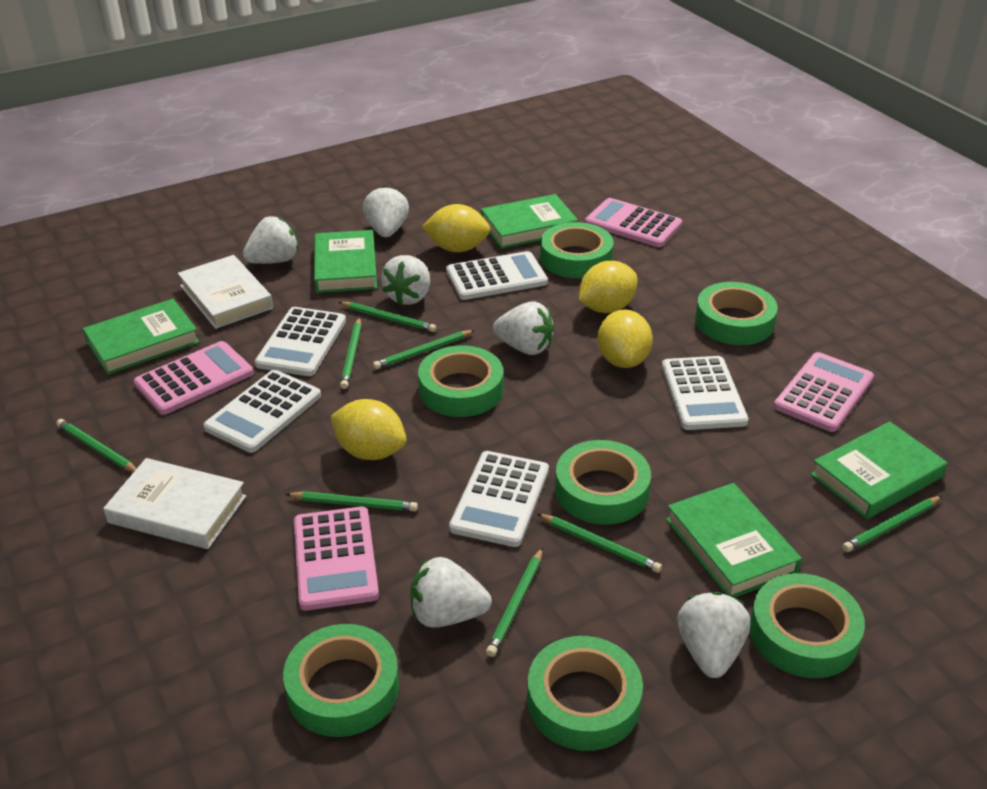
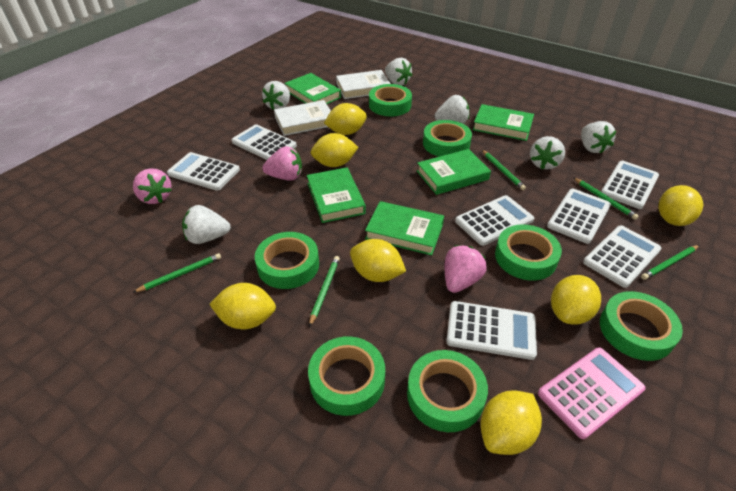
green pencil: 8 -> 5
pink calculator: 4 -> 1
pink strawberry: 0 -> 3
white calculator: 5 -> 7
yellow lemon: 4 -> 7

